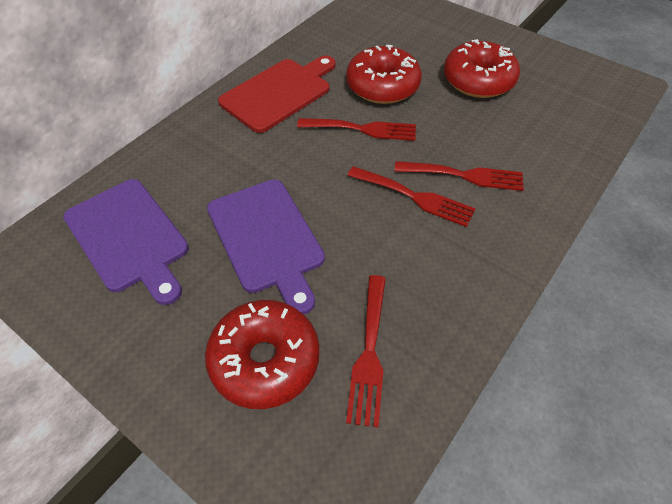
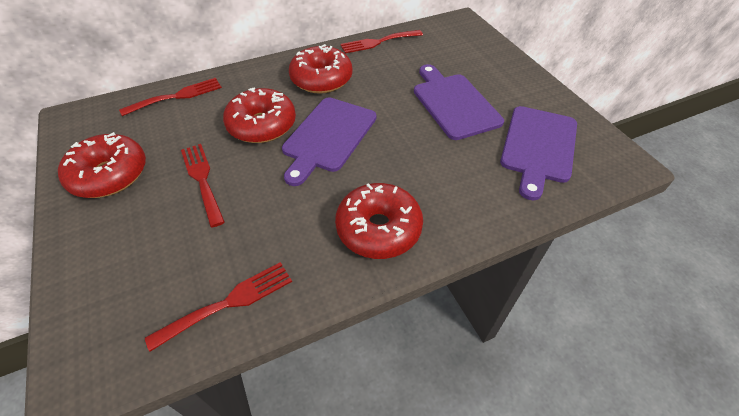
purple cutting board: 2 -> 3
red cutting board: 1 -> 0
red donut: 3 -> 4

